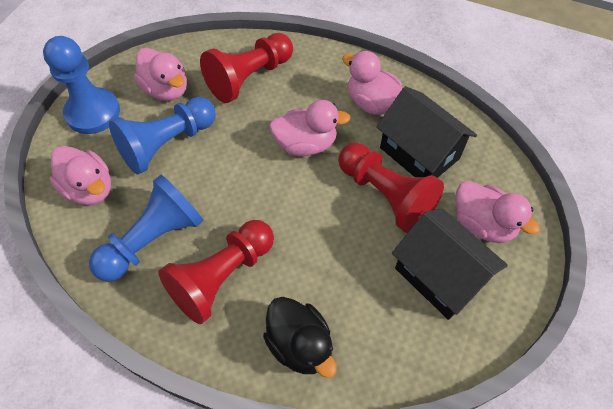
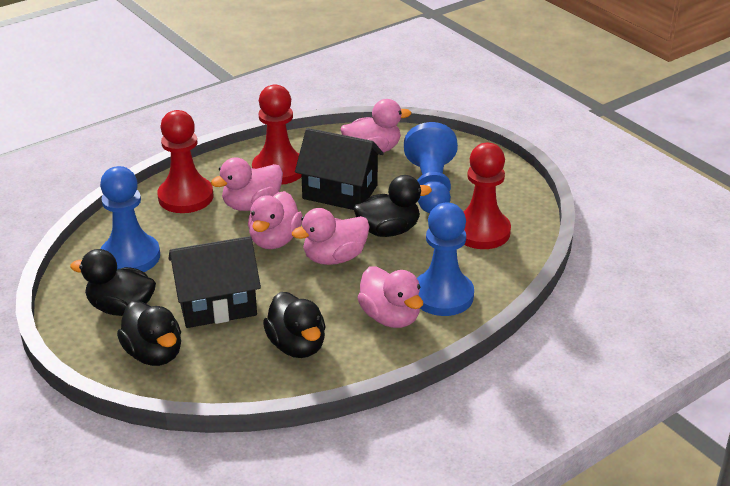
black duck: 1 -> 4

